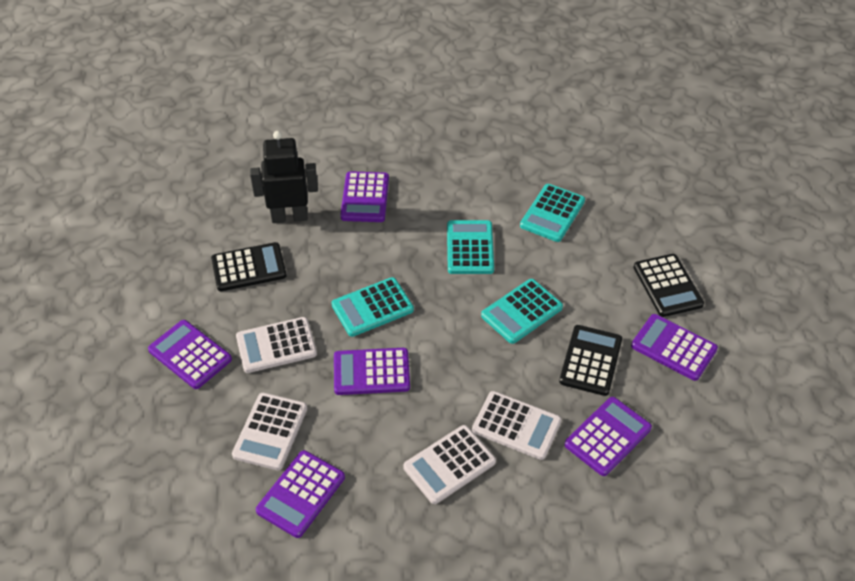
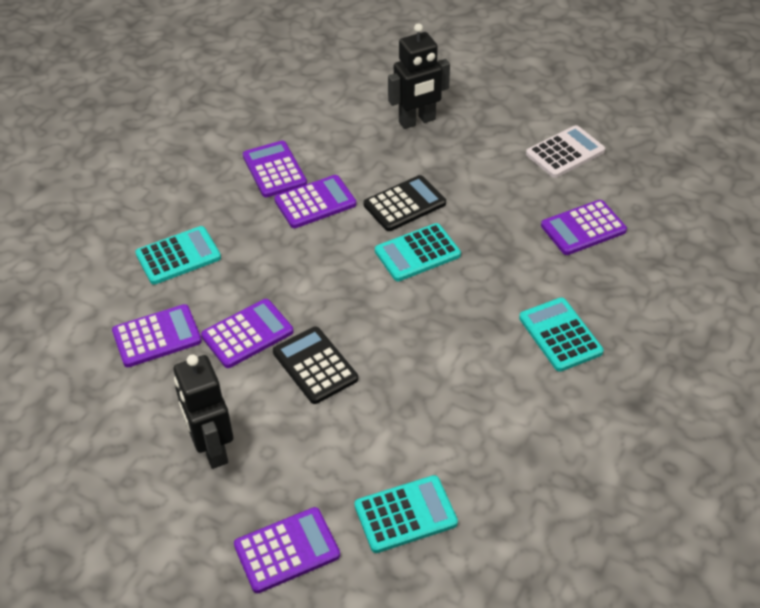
black calculator: 3 -> 2
black robot: 1 -> 2
white calculator: 4 -> 1

